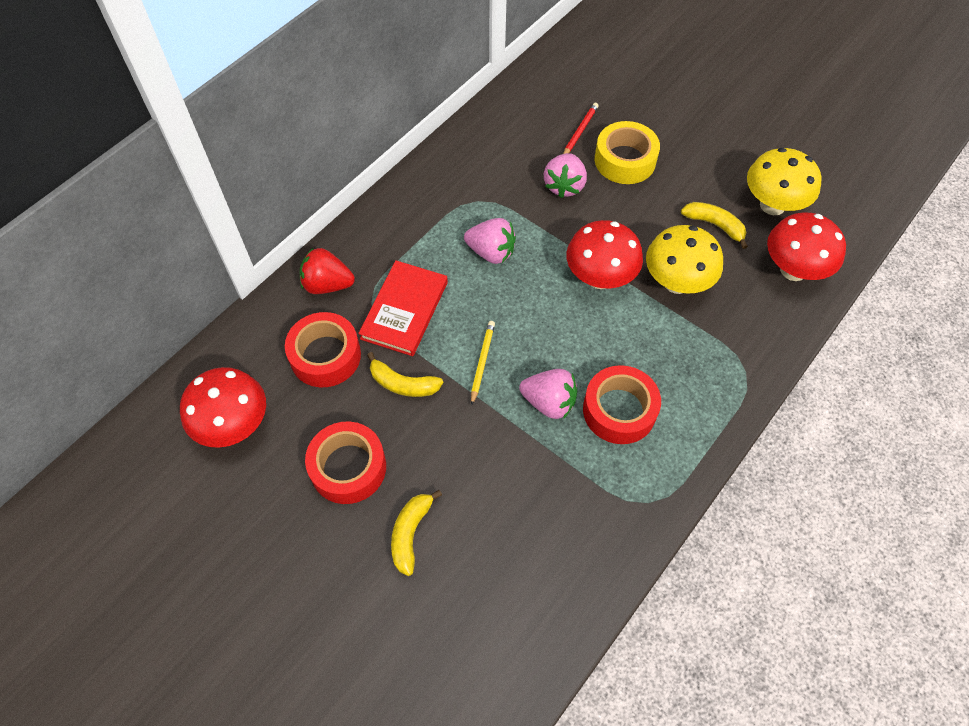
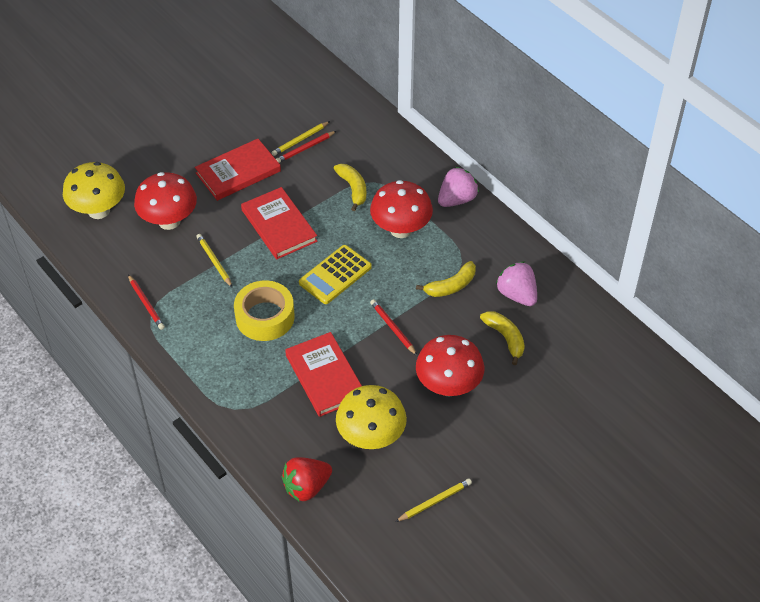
pink strawberry: 3 -> 2
red book: 1 -> 3
red pencil: 1 -> 3
red tape: 3 -> 0
yellow calculator: 0 -> 1
yellow pencil: 1 -> 3

